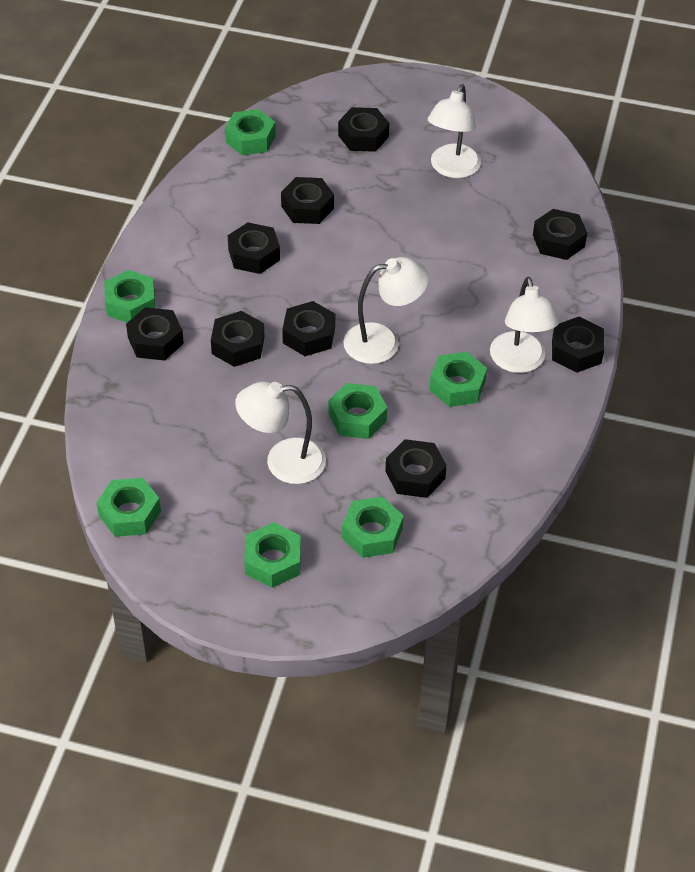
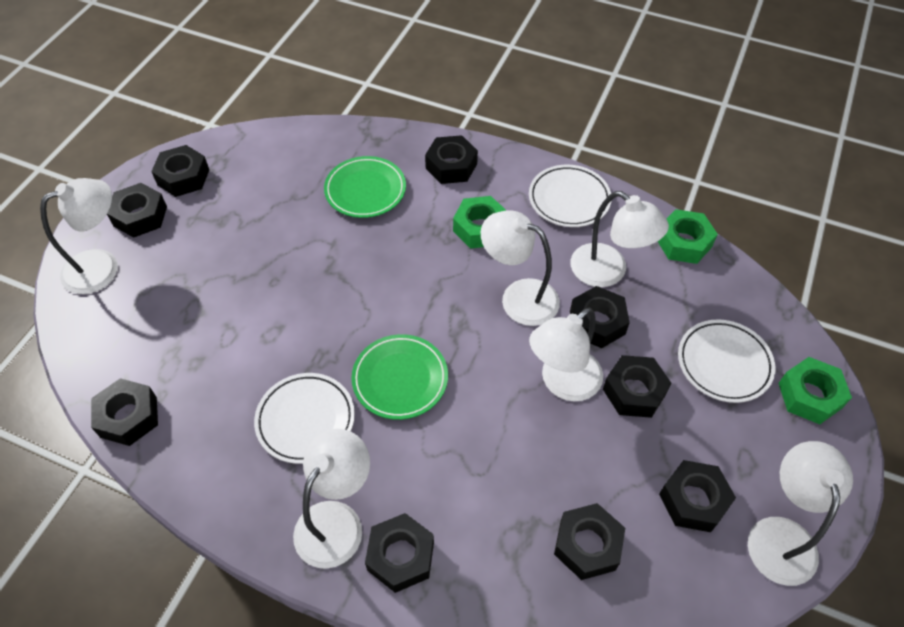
green nut: 7 -> 3
green plate: 0 -> 2
white lamp: 4 -> 6
white plate: 0 -> 3

